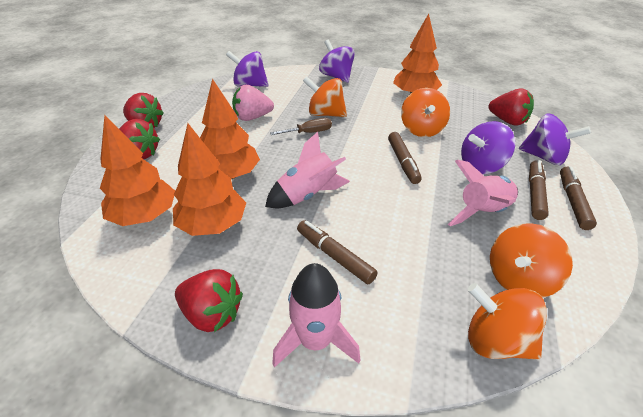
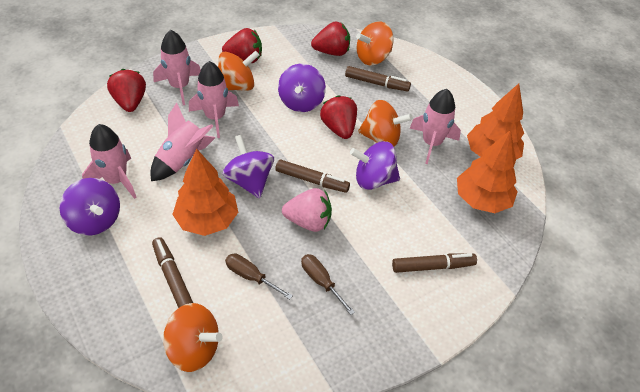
brown screwdriver: 1 -> 2
orange tree: 4 -> 3
pink rocket: 3 -> 5

